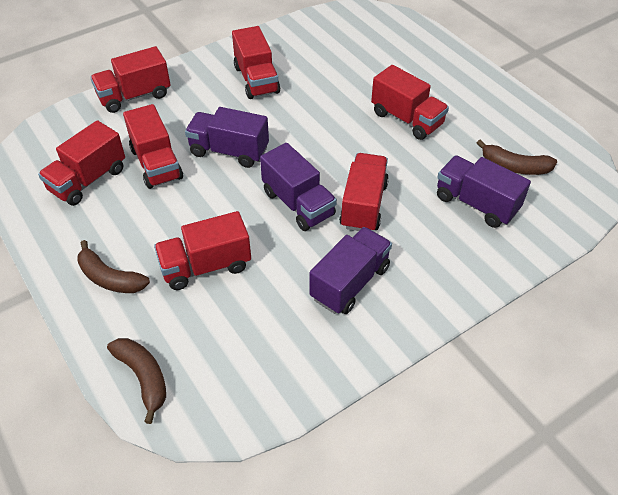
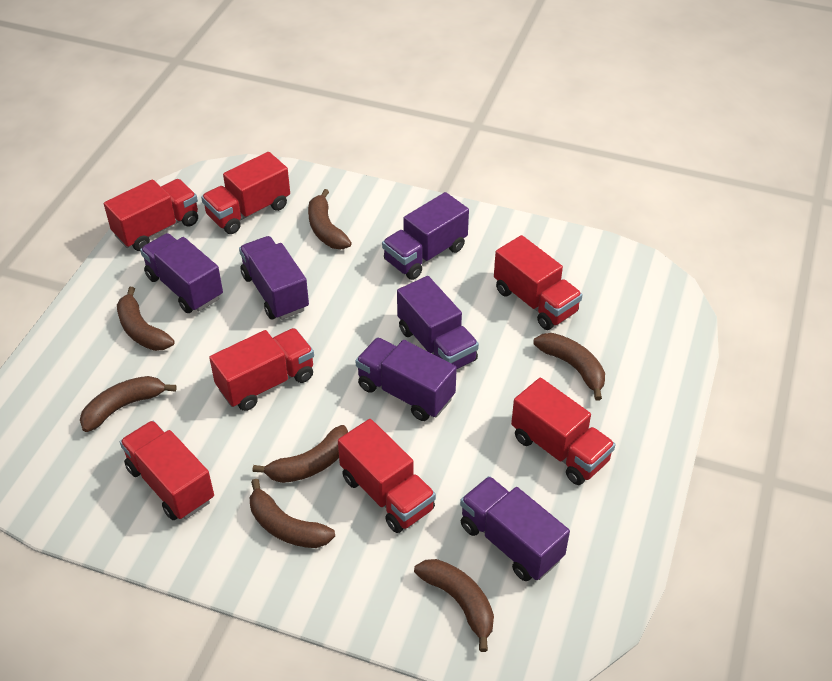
brown banana: 3 -> 7
purple truck: 4 -> 6

